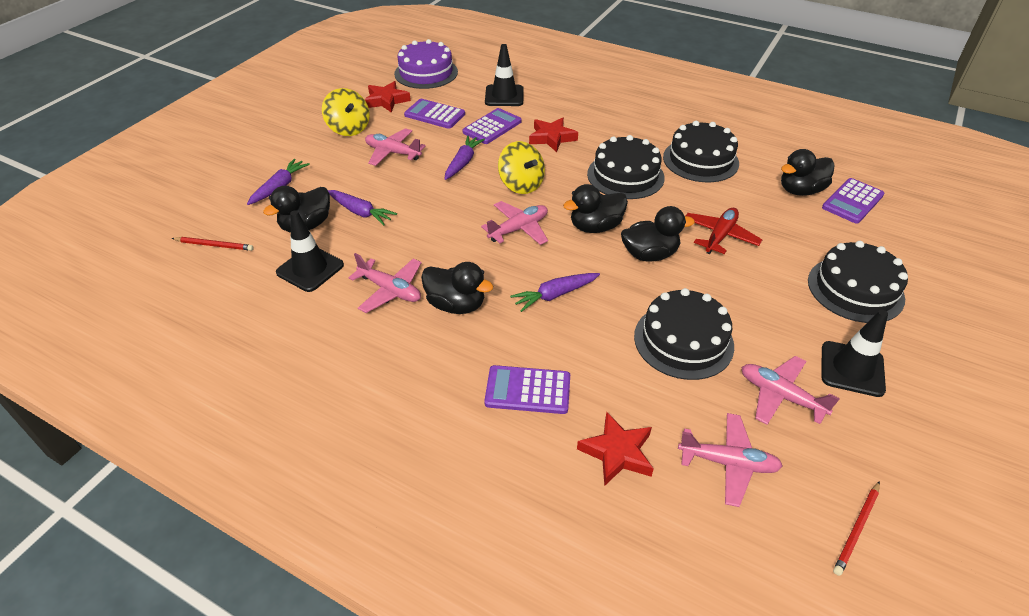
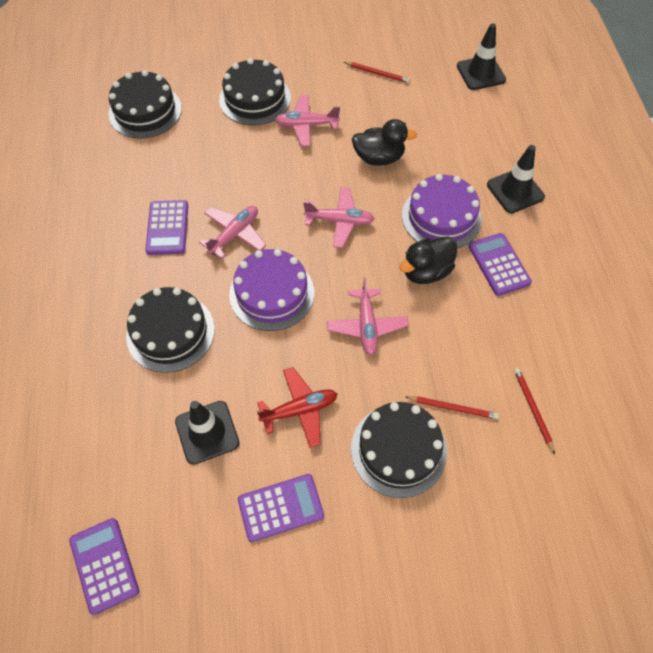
black duck: 5 -> 2
pink plane: 5 -> 4
purple cake: 1 -> 2
purple carrot: 4 -> 0
red pencil: 2 -> 3
red star: 3 -> 0
yellow spinning top: 2 -> 0

